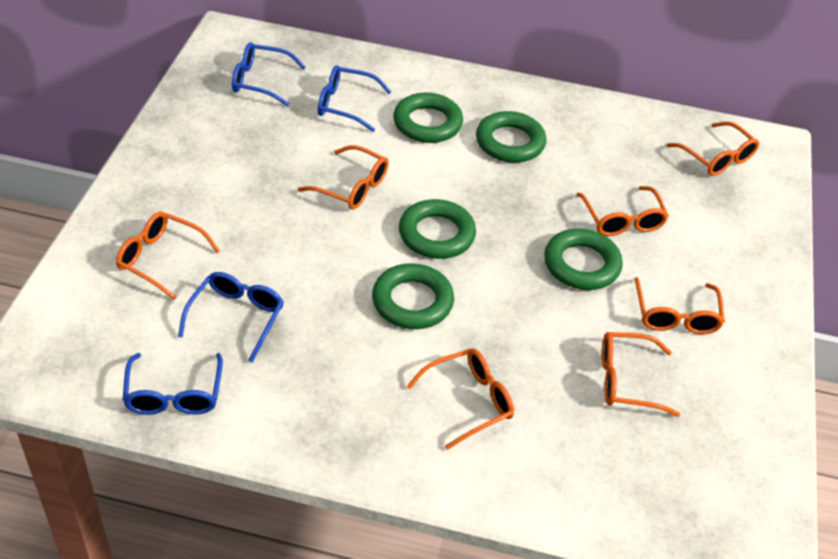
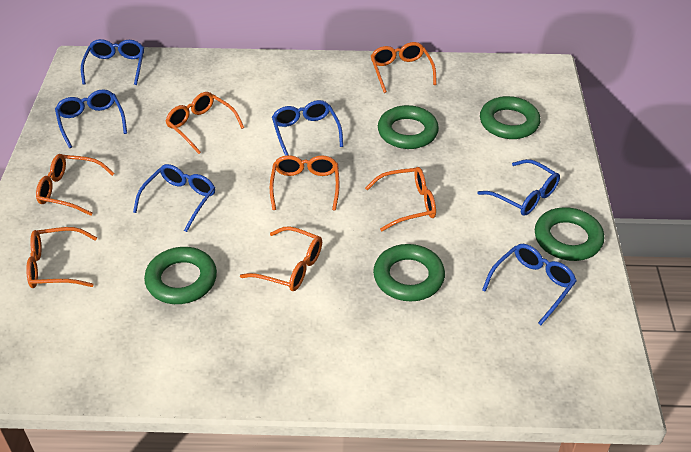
blue glasses: 4 -> 6

